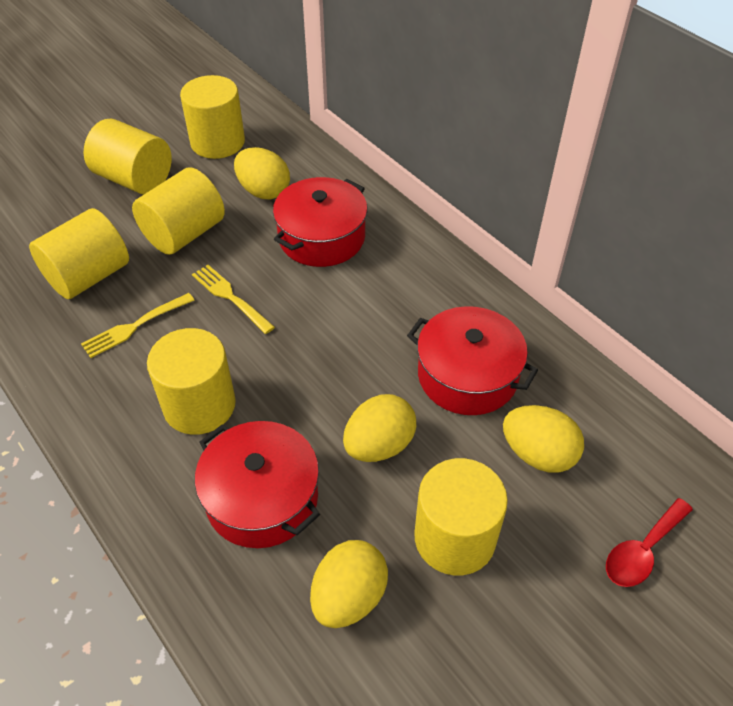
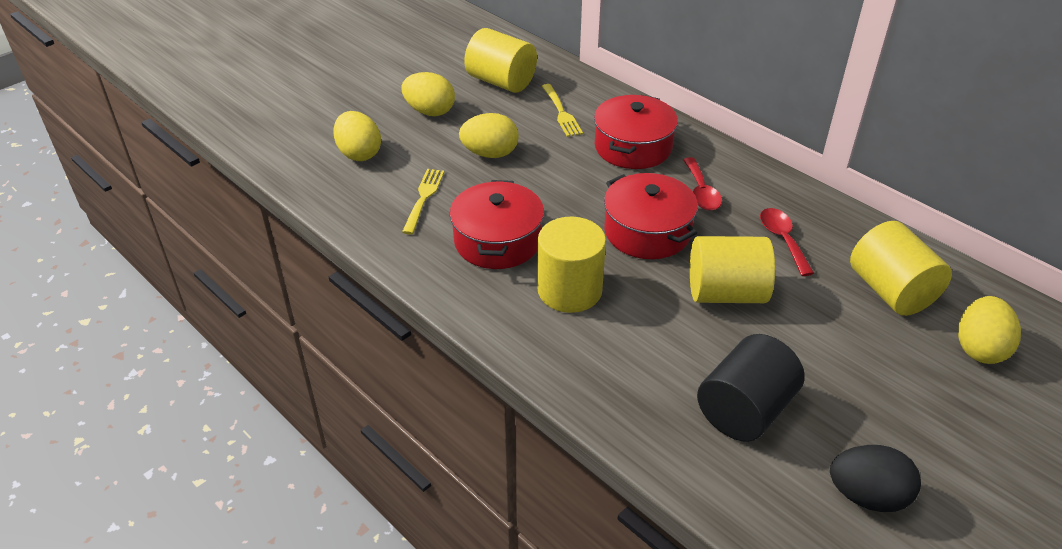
black cylinder: 0 -> 1
black egg: 0 -> 1
red spoon: 1 -> 2
yellow cylinder: 6 -> 4

